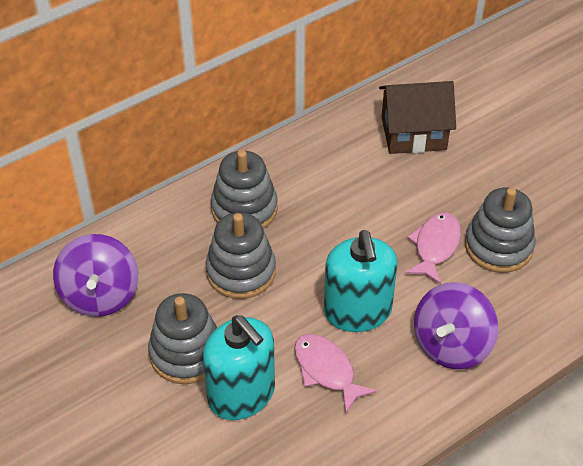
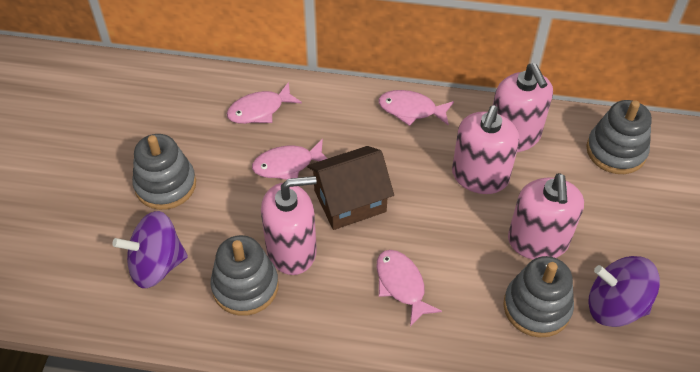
pink fish: 2 -> 4
pink soap dispenser: 0 -> 4
turquoise soap dispenser: 2 -> 0

